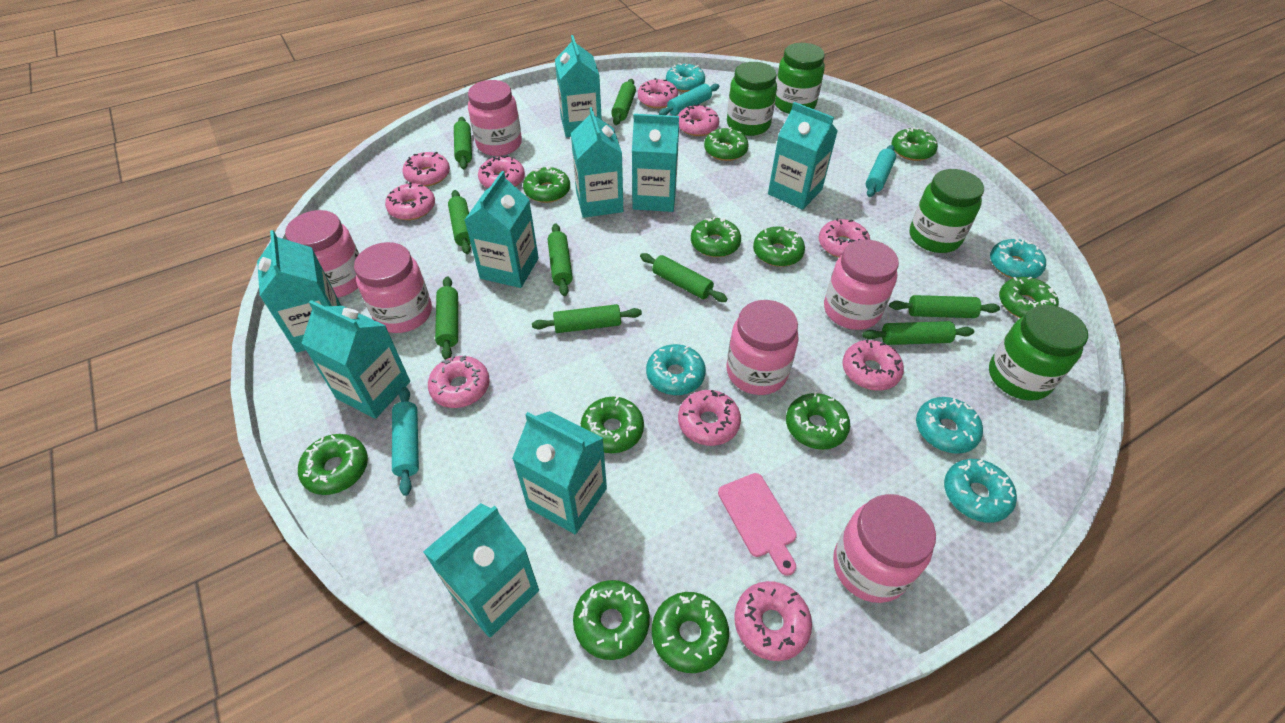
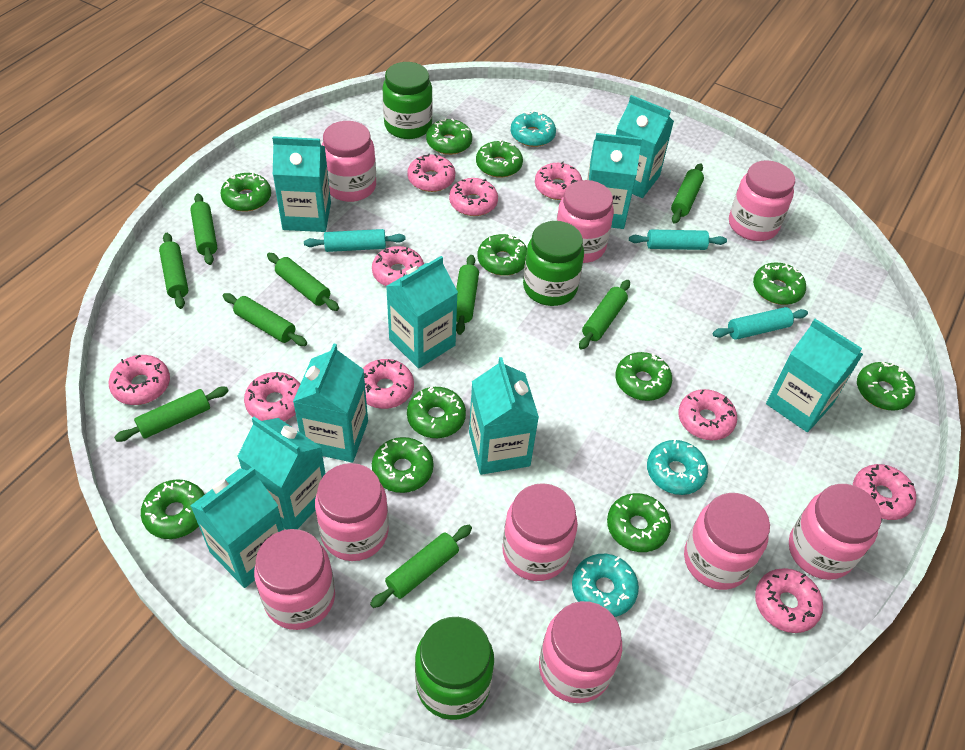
green jar: 4 -> 3
pink cutting board: 1 -> 0
pink jar: 6 -> 9
turquoise donut: 5 -> 3

